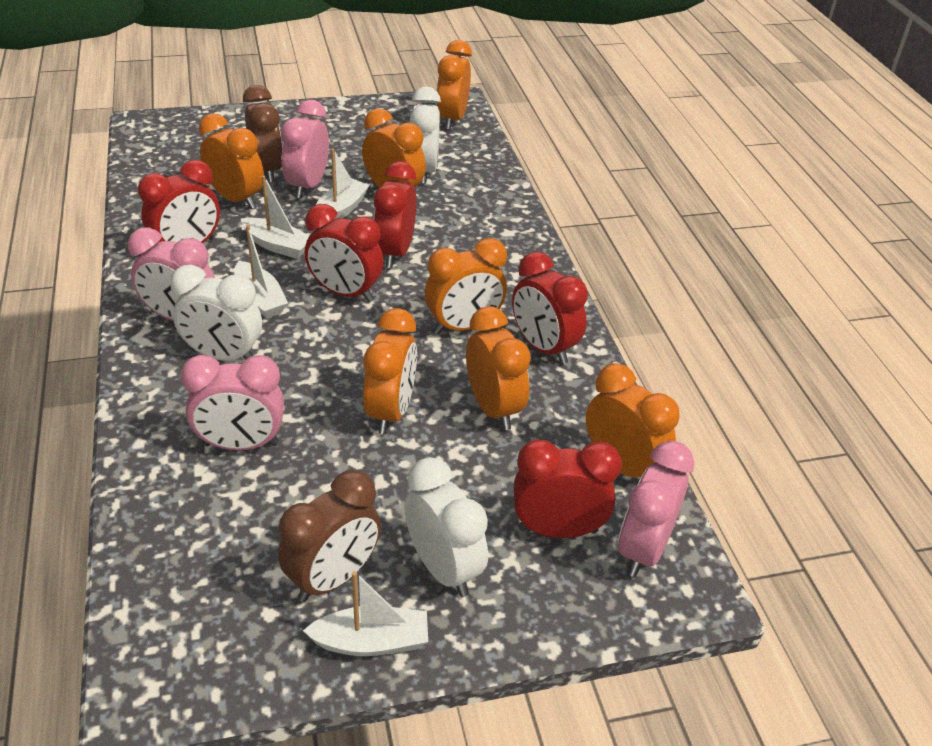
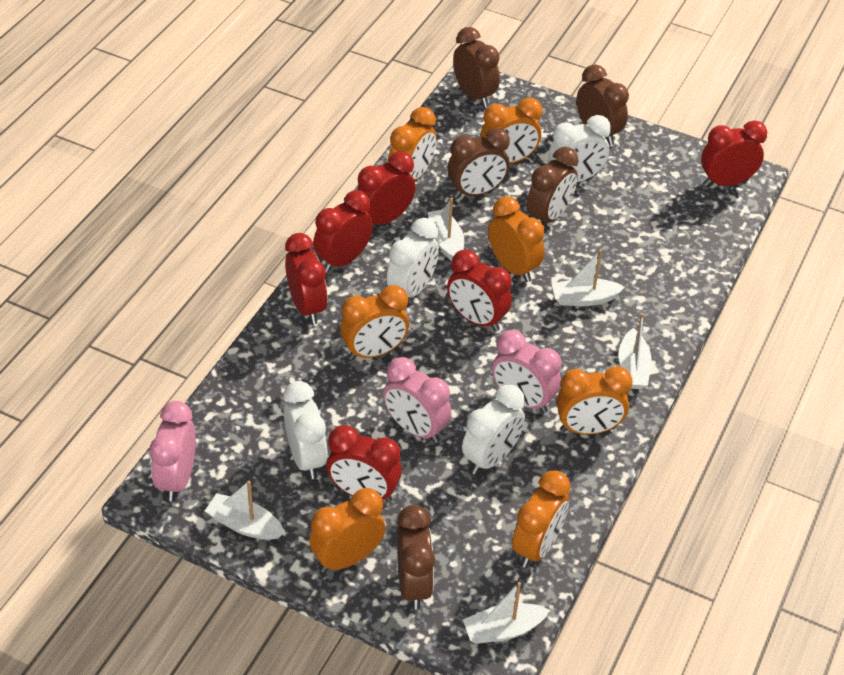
brown clock: 2 -> 5
pink clock: 4 -> 3
red clock: 5 -> 6
white boat: 4 -> 5
white clock: 3 -> 4

